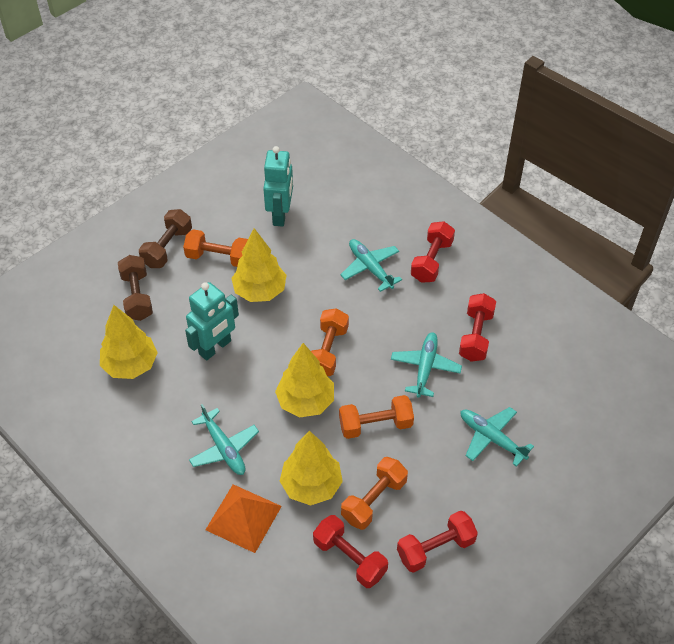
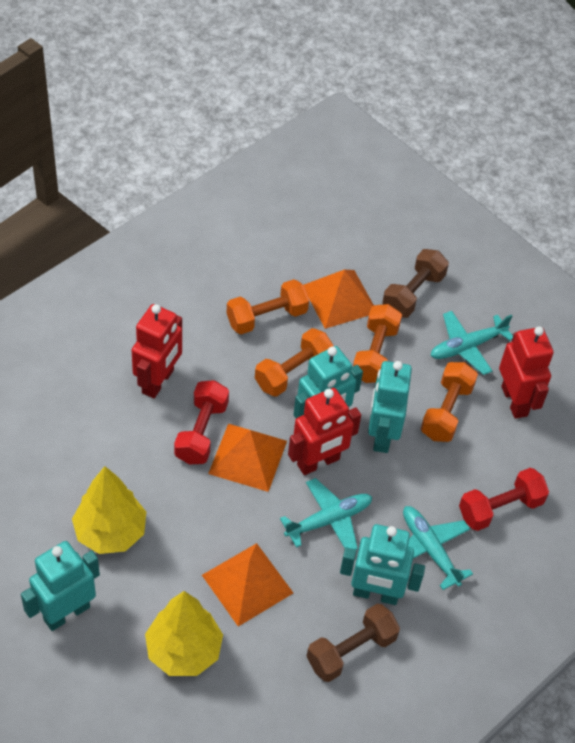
orange pyramid: 1 -> 3
red dumbbell: 4 -> 2
red robot: 0 -> 3
turquoise plane: 4 -> 3
turquoise robot: 2 -> 4
yellow tree: 4 -> 2

